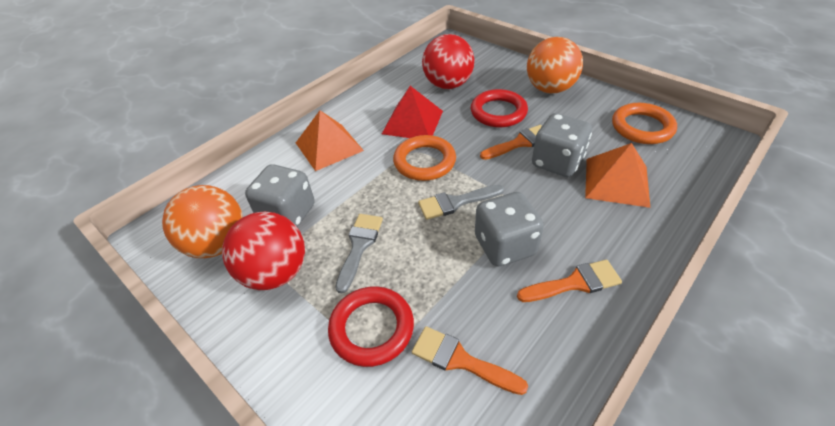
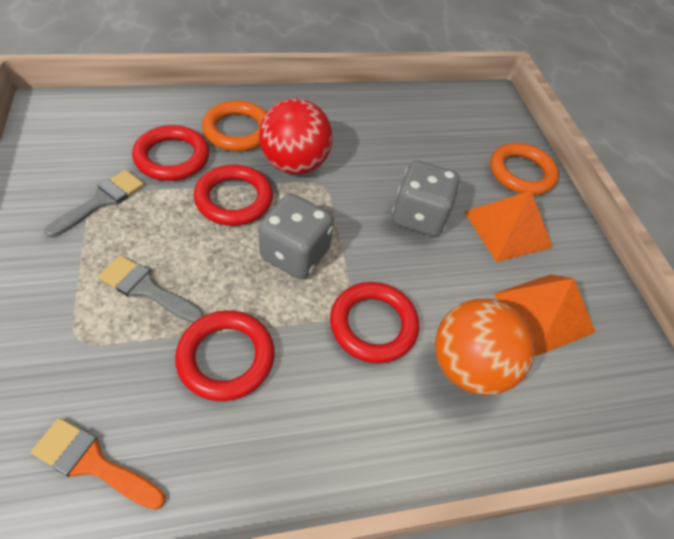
grey dice: 3 -> 2
orange ball: 2 -> 1
orange brush: 3 -> 1
red ball: 2 -> 1
red pyramid: 1 -> 0
red ring: 2 -> 4

